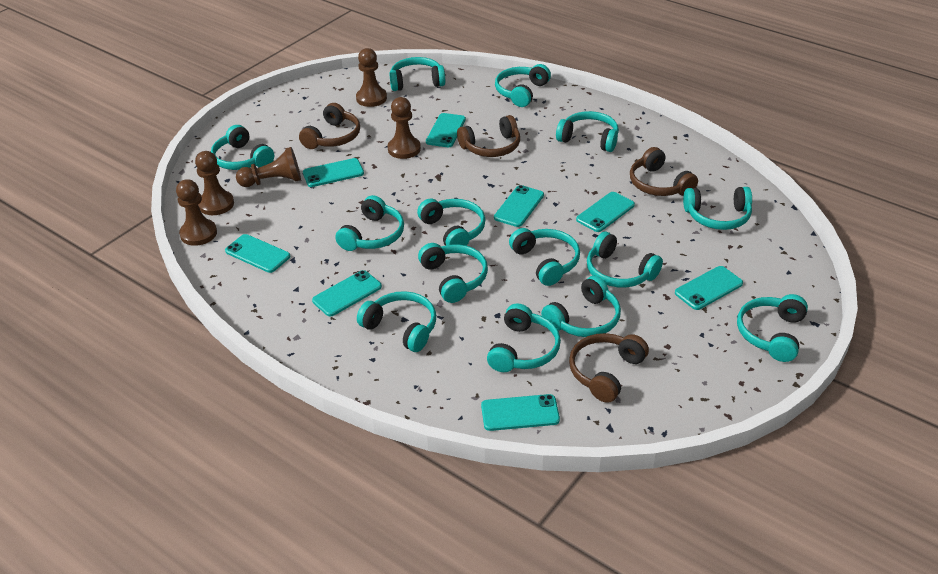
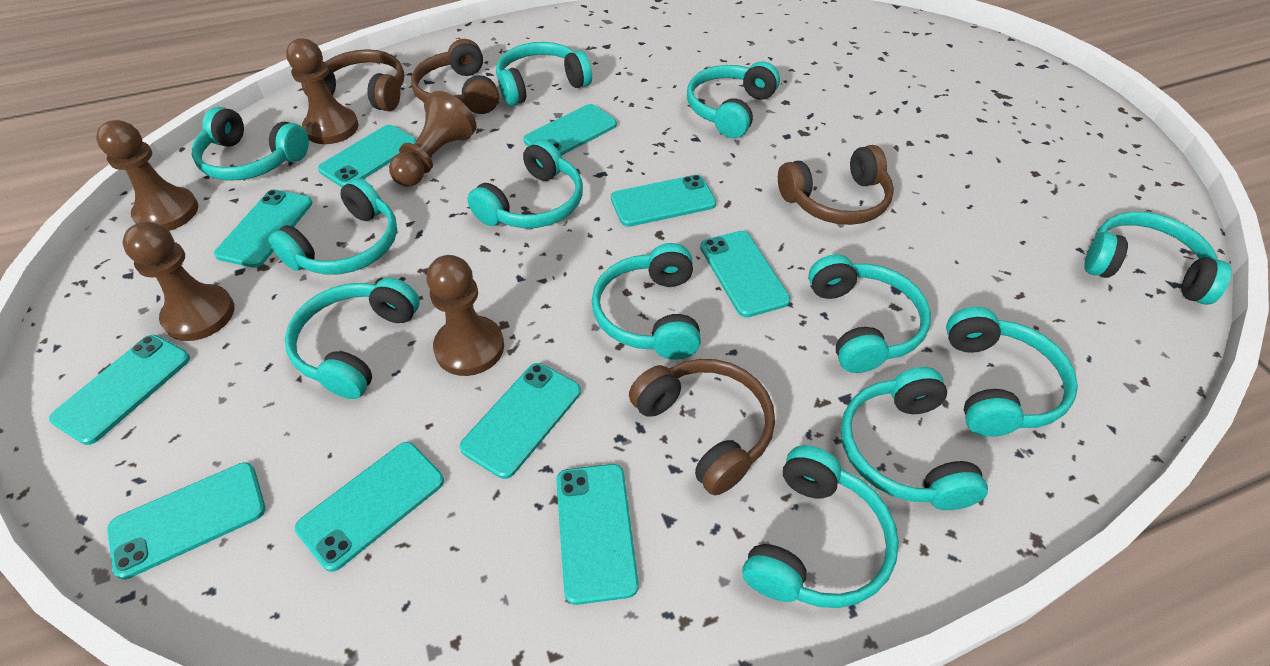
turquoise headphones: 14 -> 12
turquoise phone: 8 -> 10

